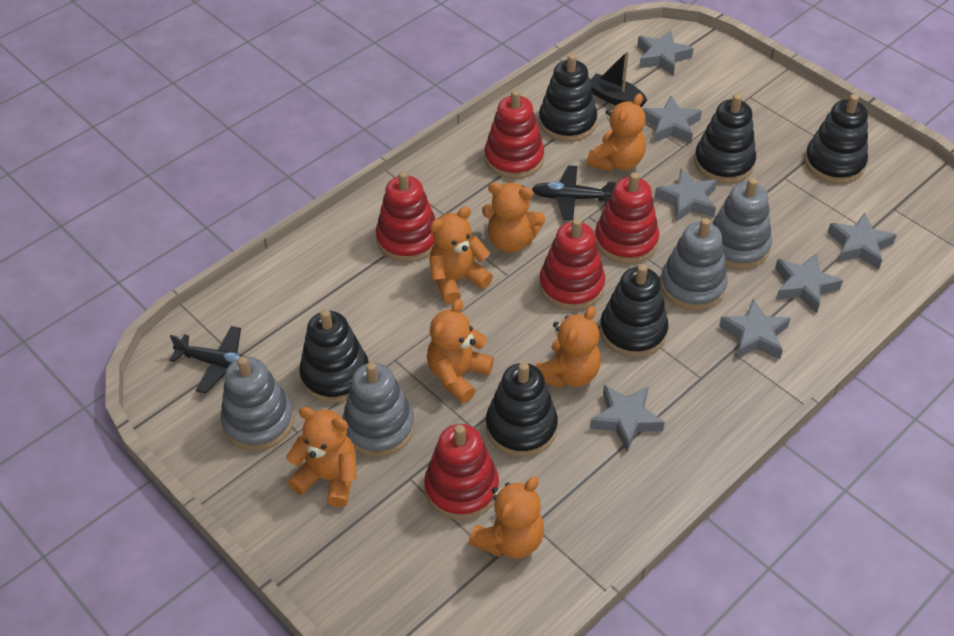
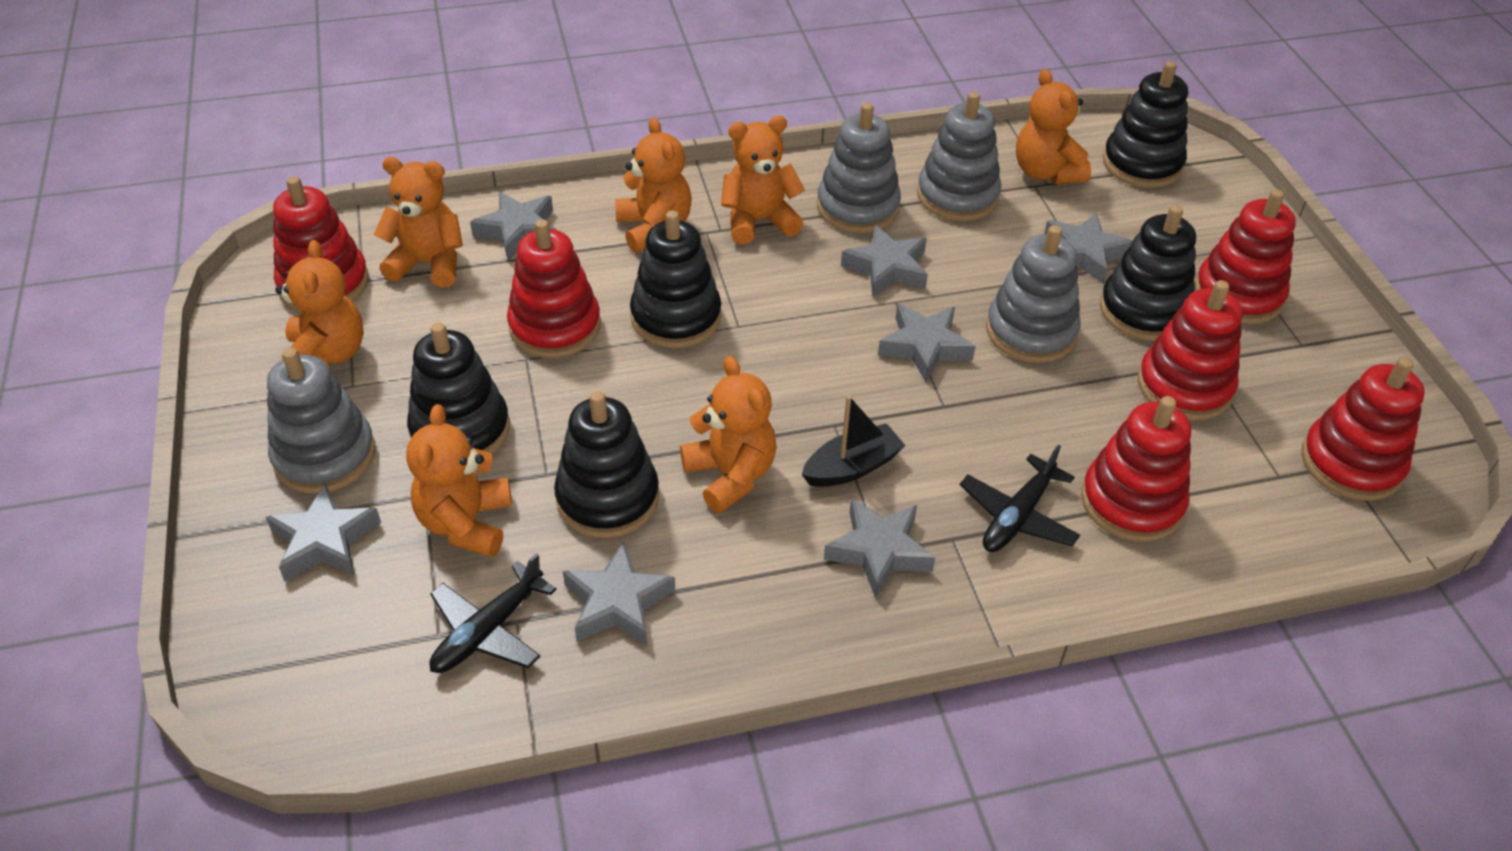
black stacking toy: 6 -> 5
red stacking toy: 5 -> 6

